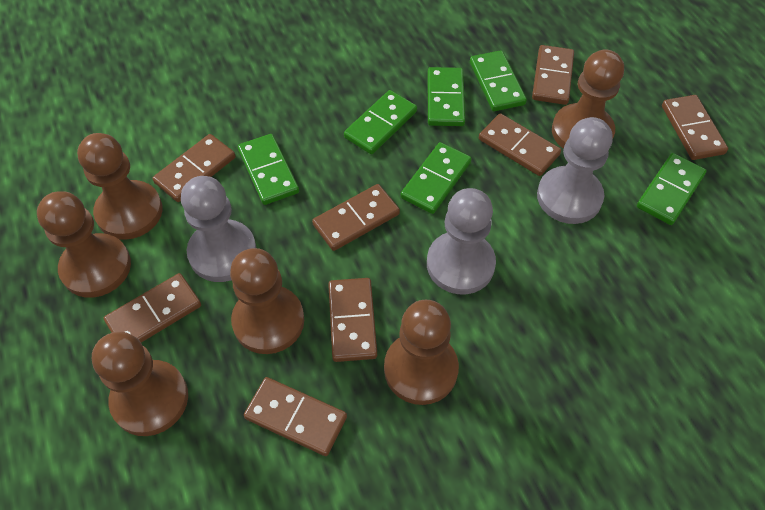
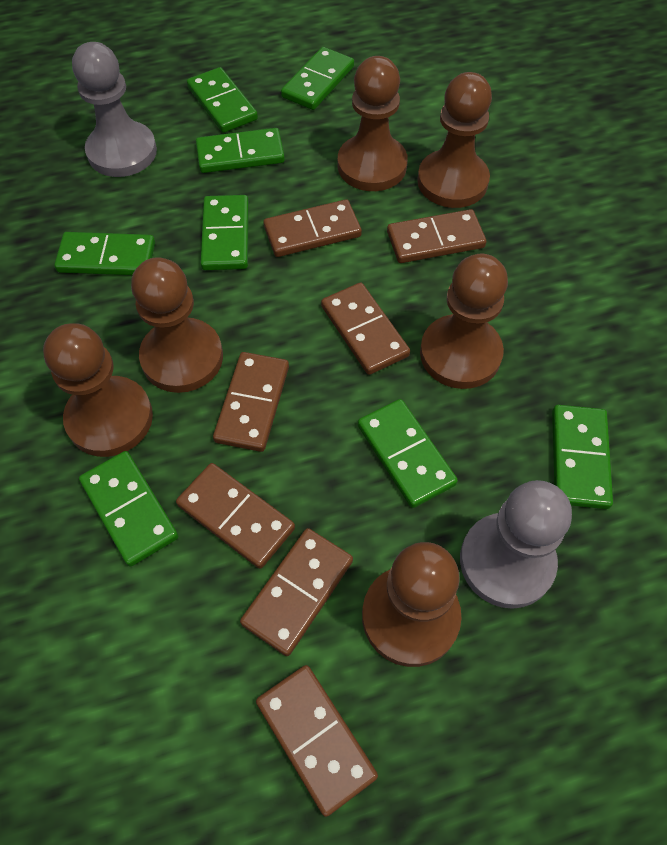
brown domino: 8 -> 7
green domino: 6 -> 8
grey pawn: 3 -> 2

